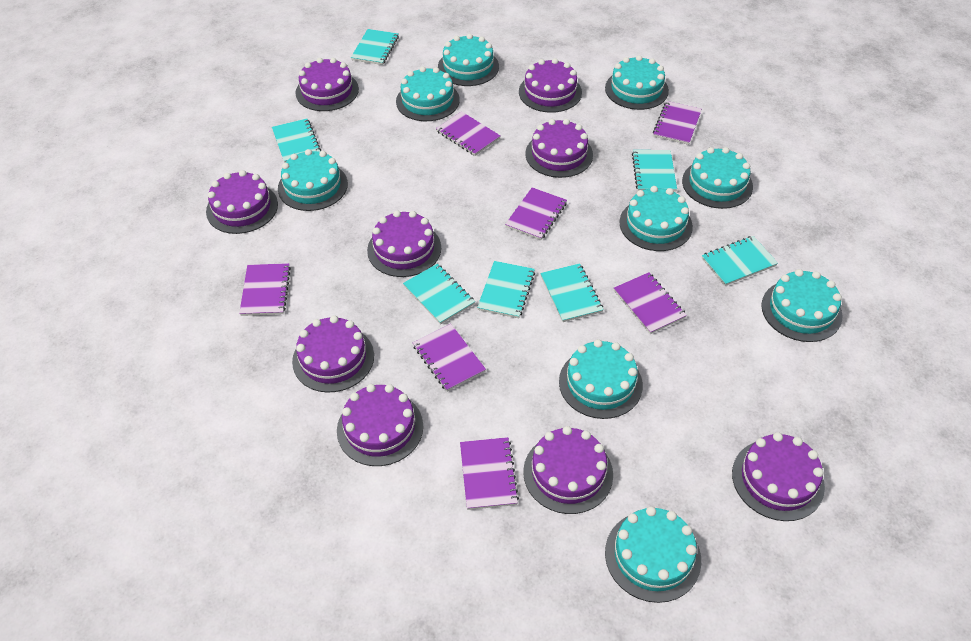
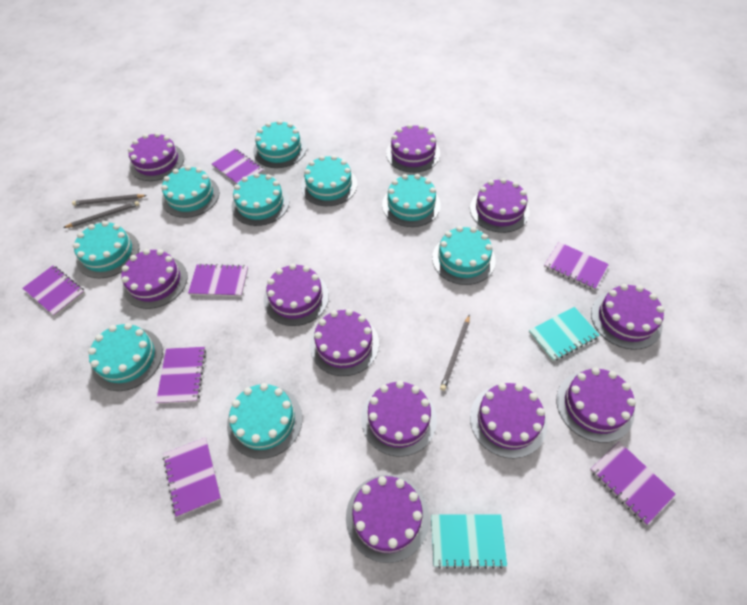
grey pencil: 0 -> 3
purple cake: 9 -> 11
turquoise notebook: 7 -> 2

